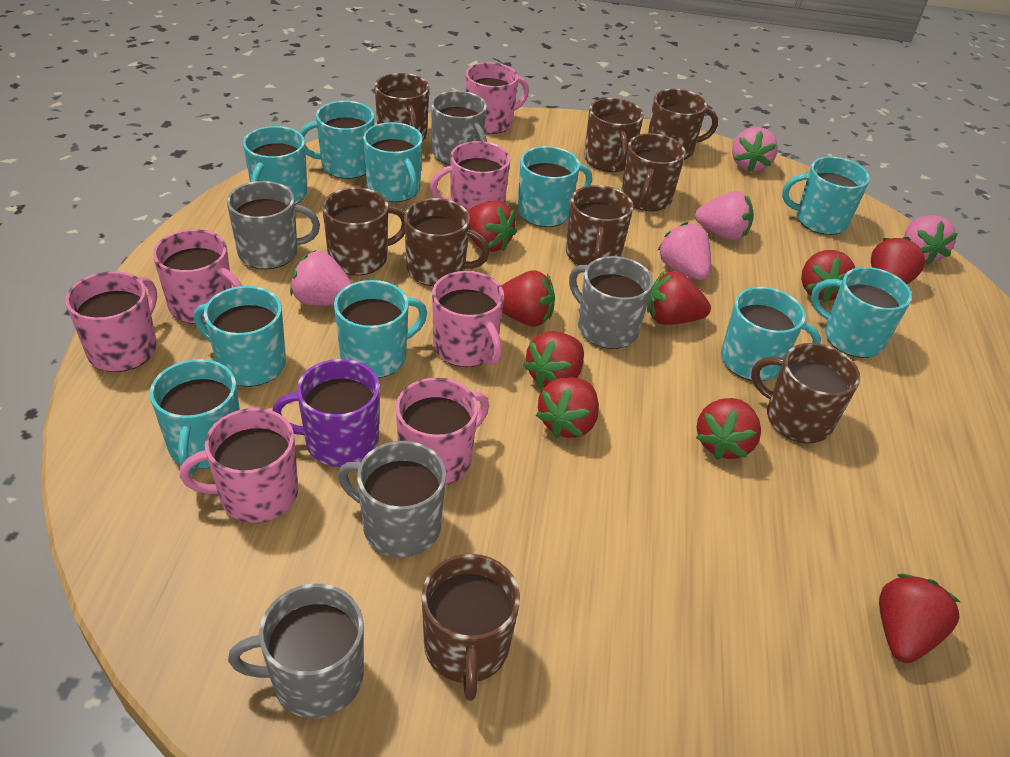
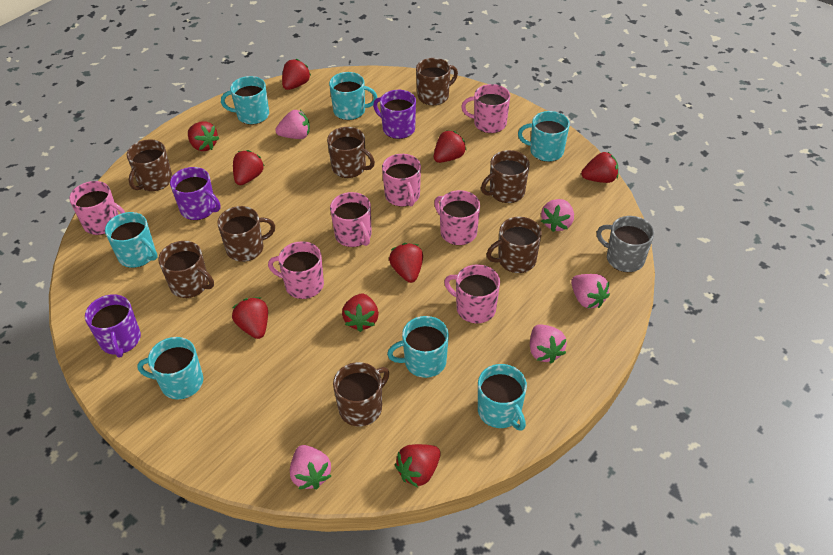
brown mug: 9 -> 8
grey mug: 5 -> 1
purple mug: 1 -> 3
turquoise mug: 10 -> 7

